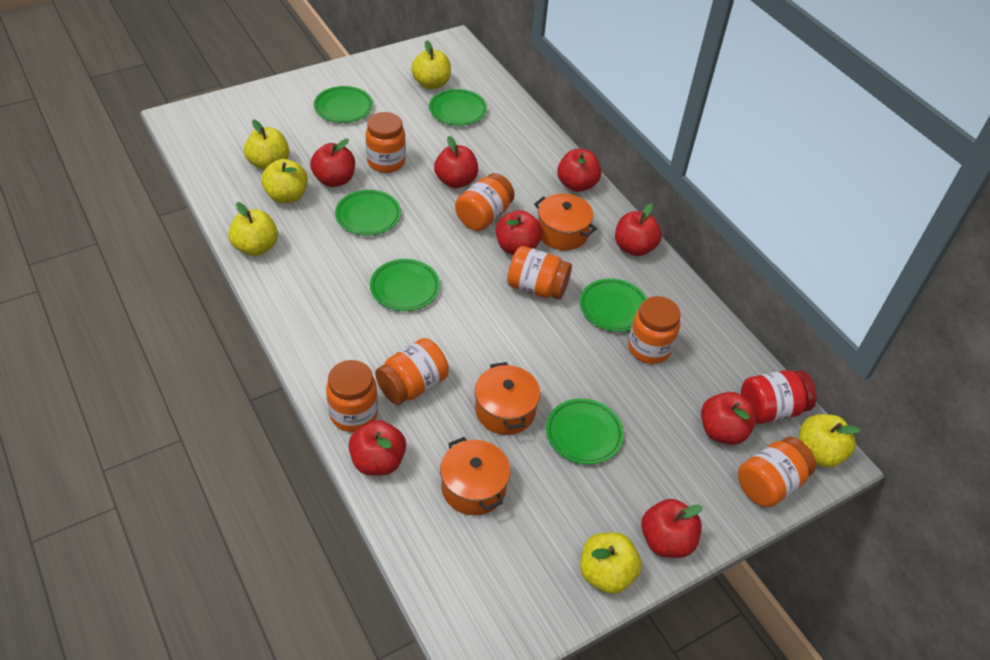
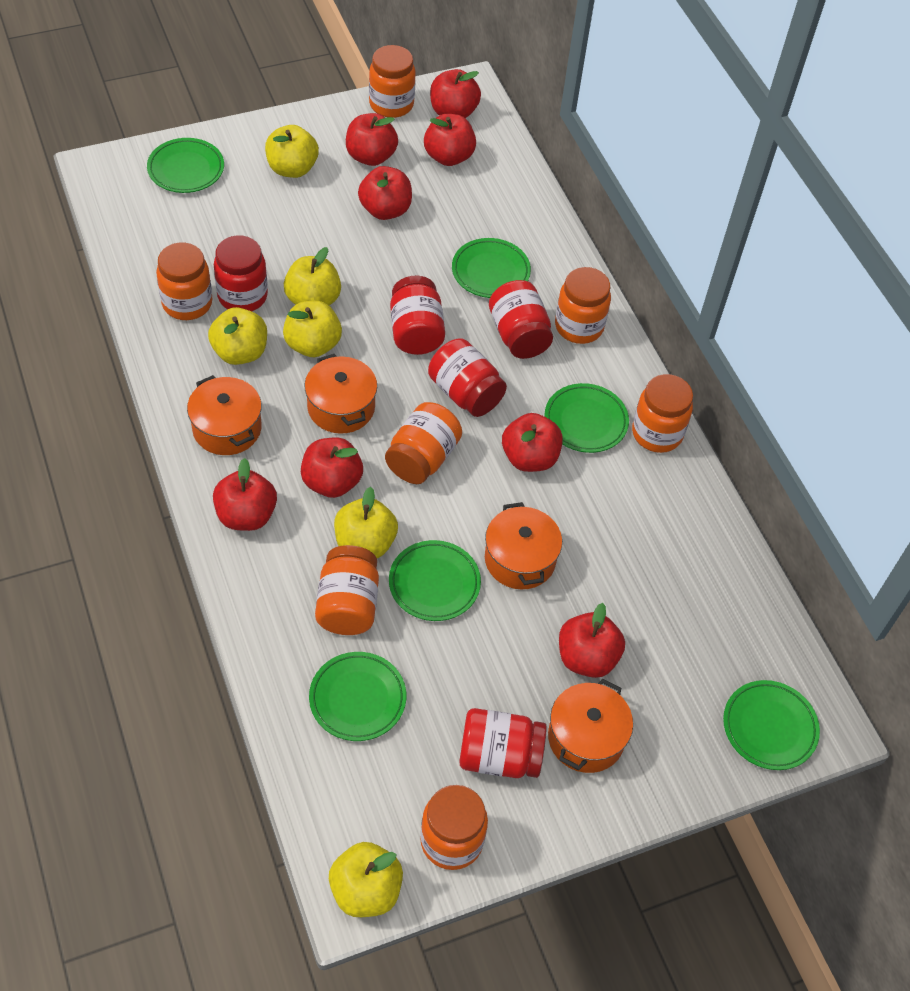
orange pot: 3 -> 4
red jar: 1 -> 5

